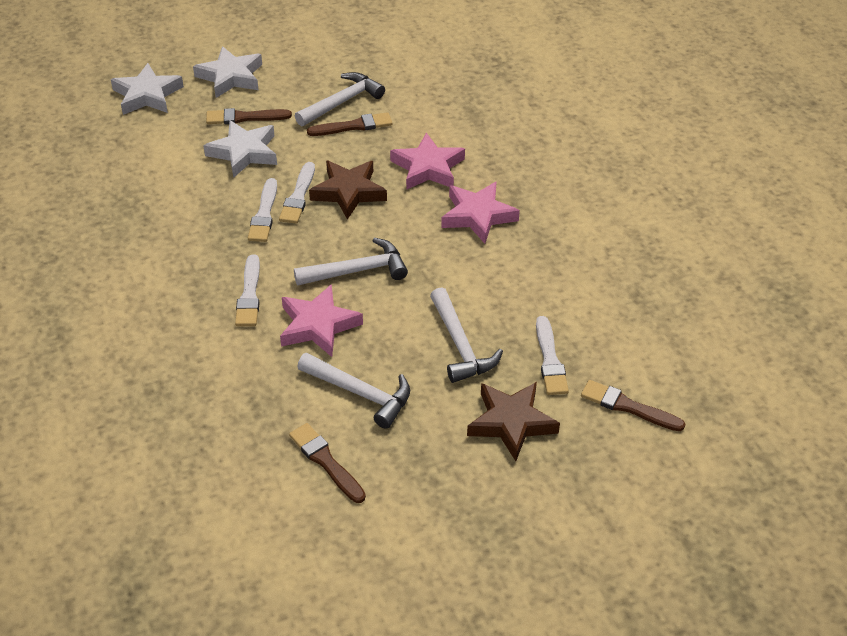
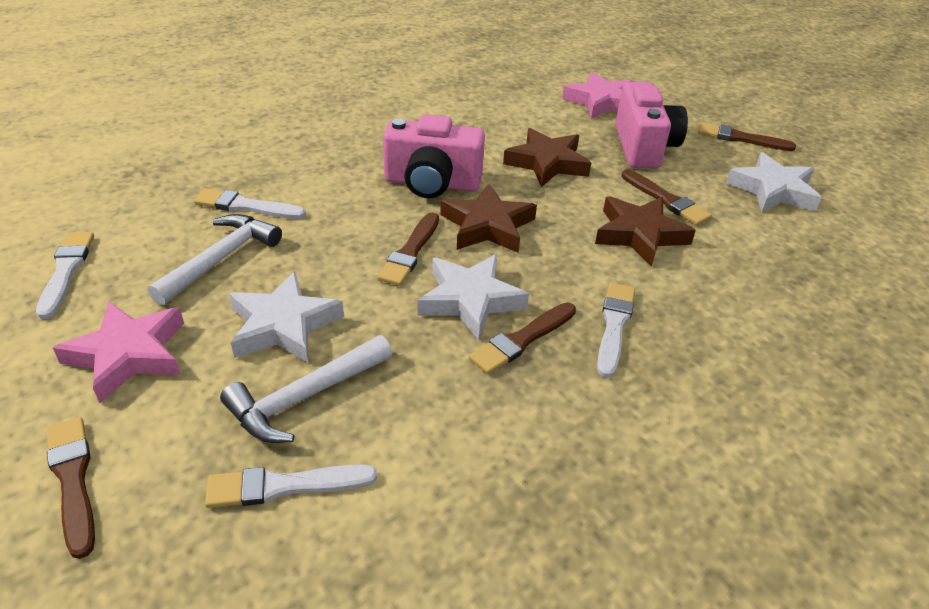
brown brush: 4 -> 5
brown star: 2 -> 3
pink camera: 0 -> 2
pink star: 3 -> 2
white hammer: 4 -> 2

